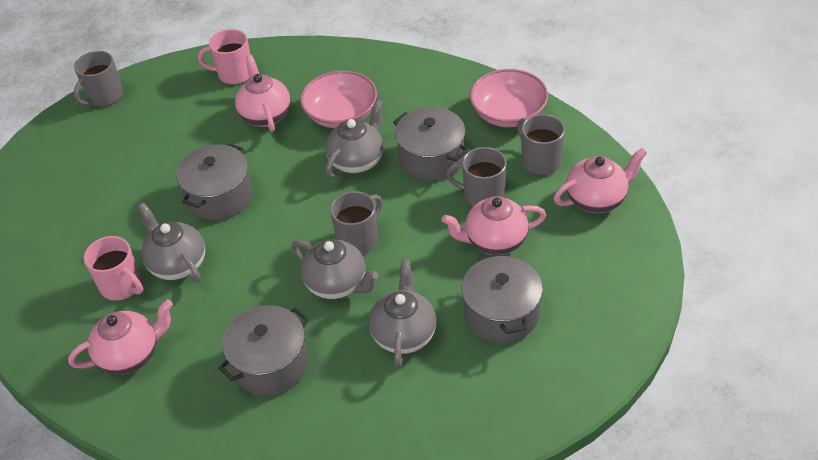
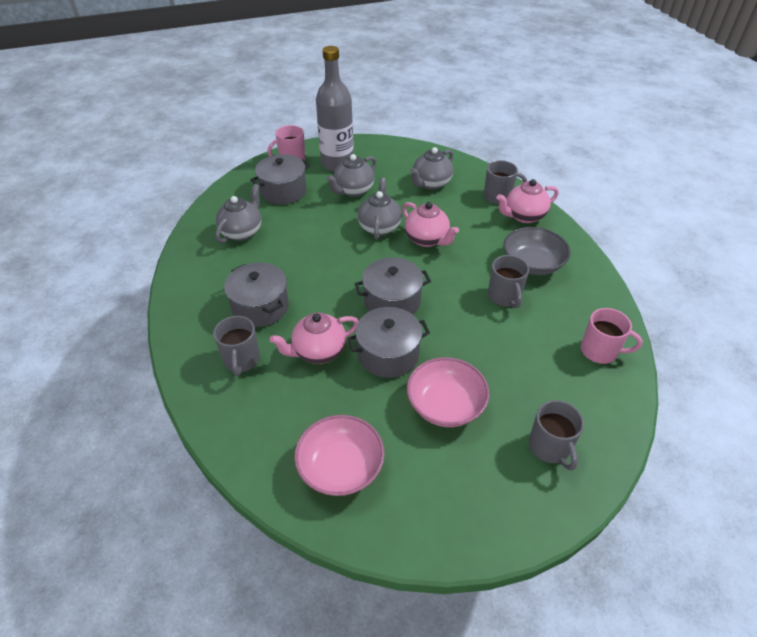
grey bottle: 0 -> 1
grey bowl: 0 -> 1
pink teapot: 4 -> 3

